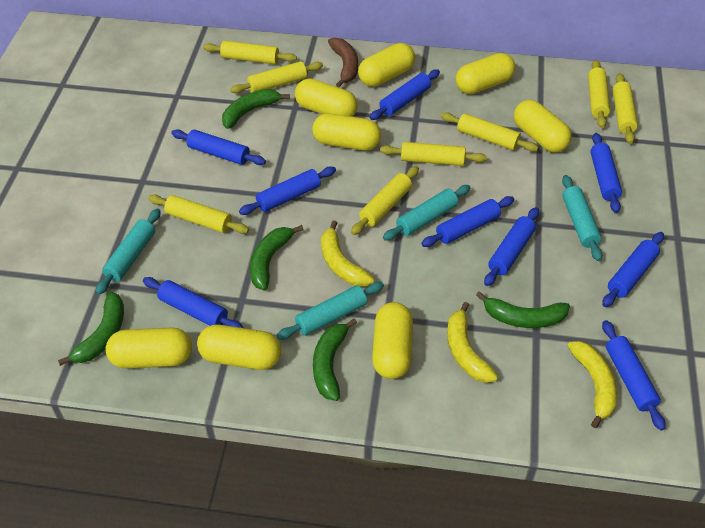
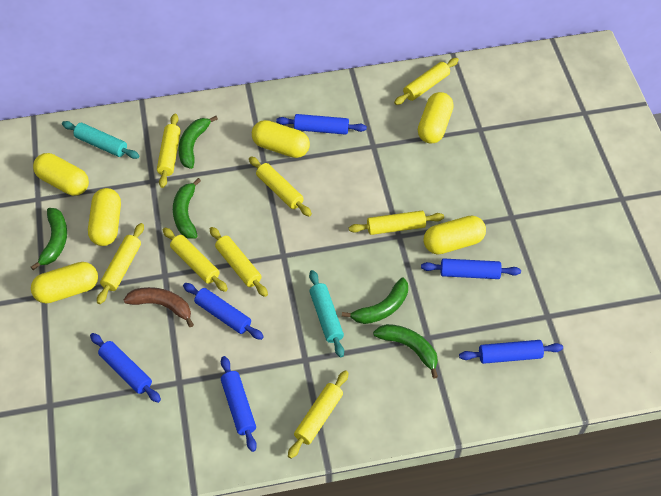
blue rolling pin: 9 -> 6
turquoise rolling pin: 4 -> 2
yellow banana: 3 -> 0
yellow capsule: 8 -> 6

